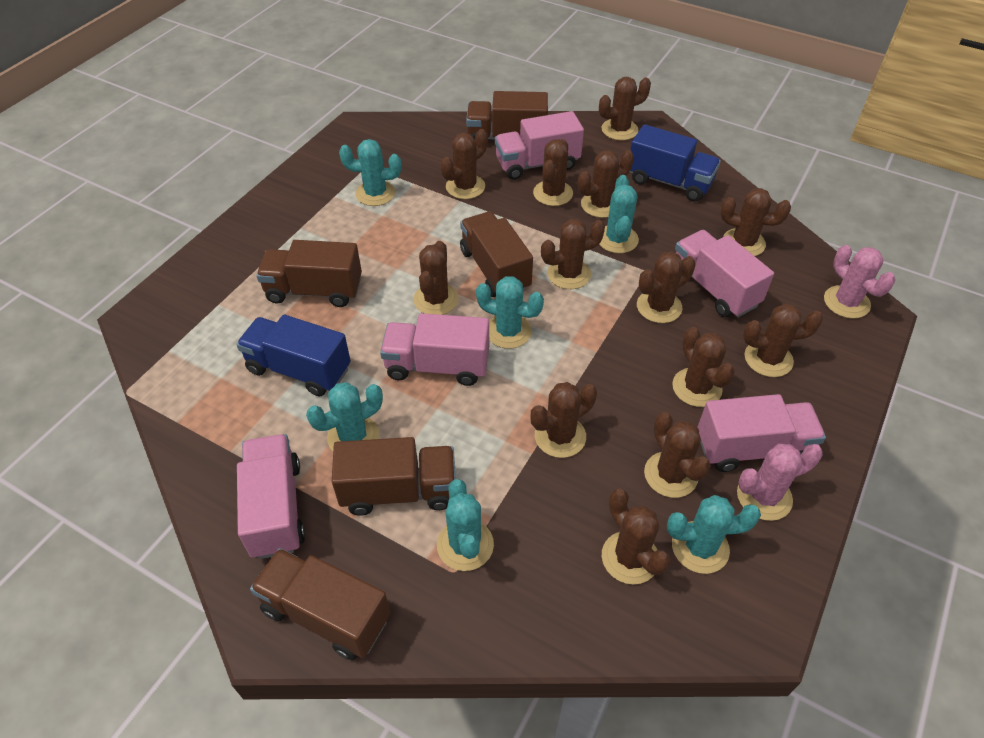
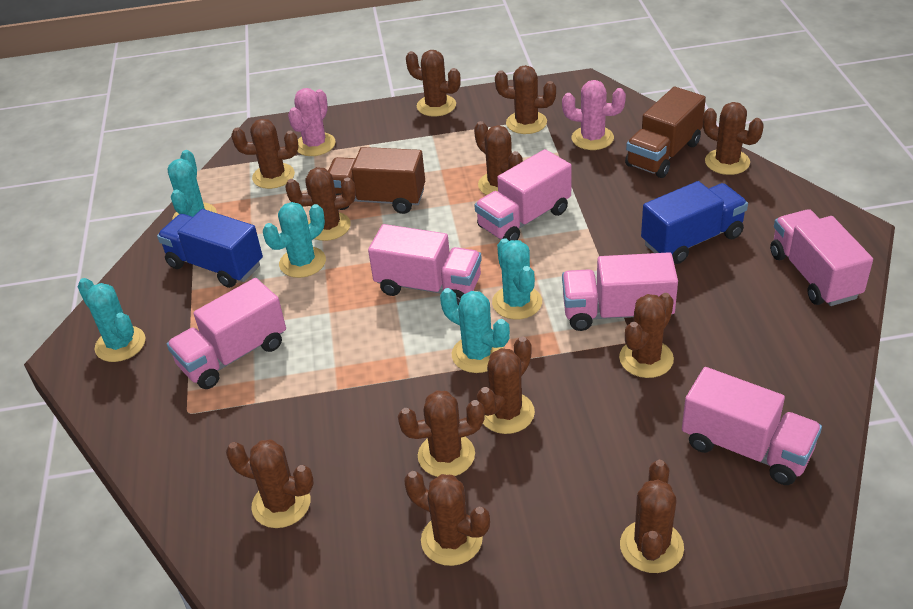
brown cactus: 13 -> 12
brown truck: 5 -> 2
pink truck: 5 -> 6
turquoise cactus: 6 -> 5

